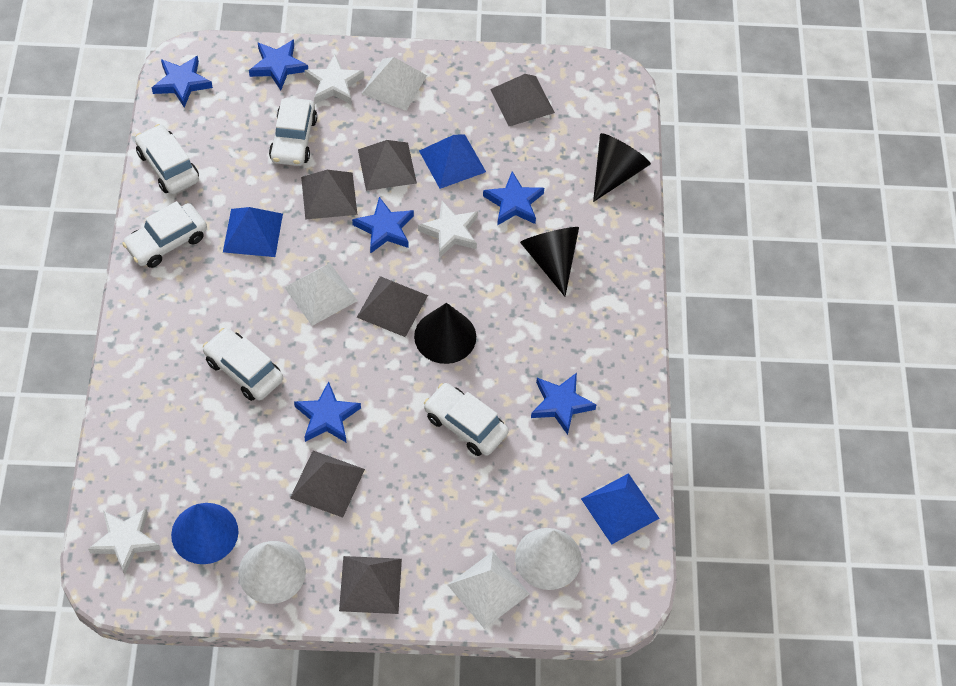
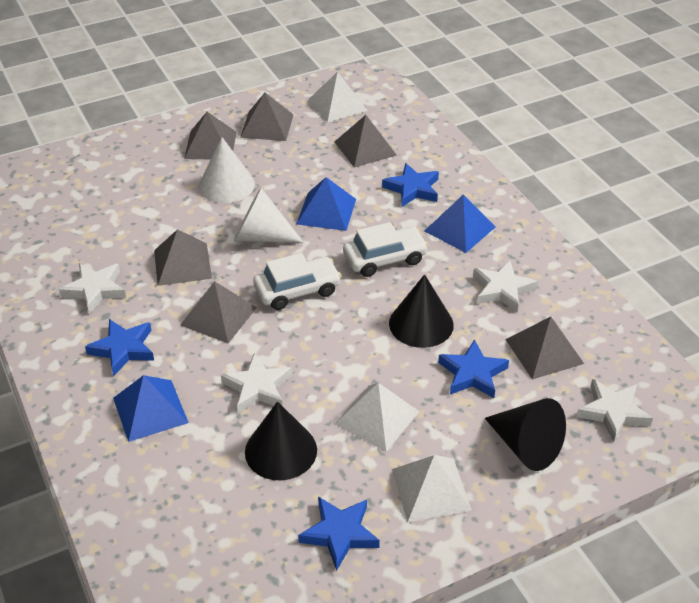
blue cone: 1 -> 0
blue star: 6 -> 4
white car: 5 -> 2
white star: 3 -> 4

